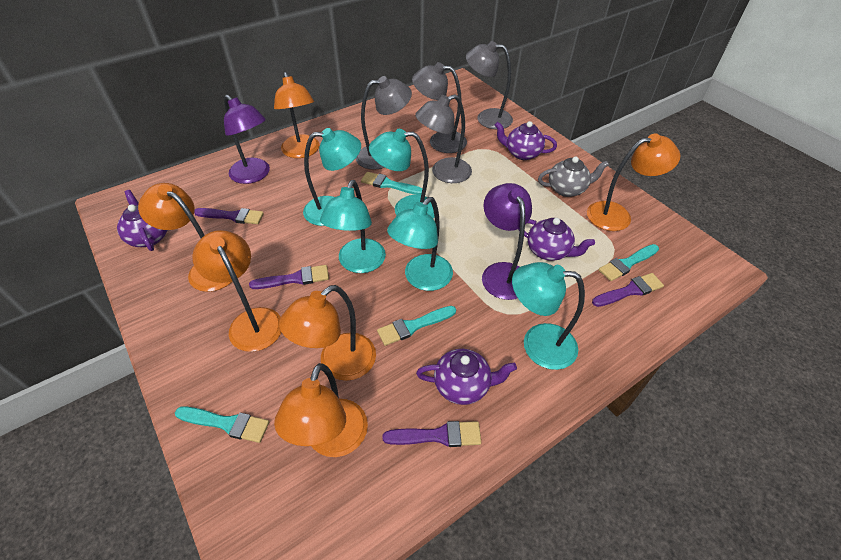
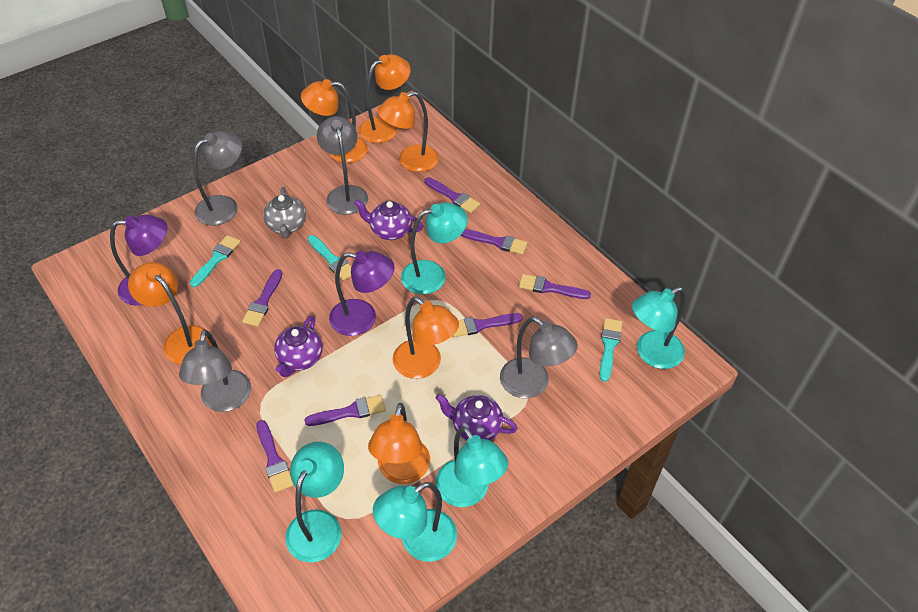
purple brush: 4 -> 7
purple teapot: 4 -> 3
turquoise brush: 4 -> 3

